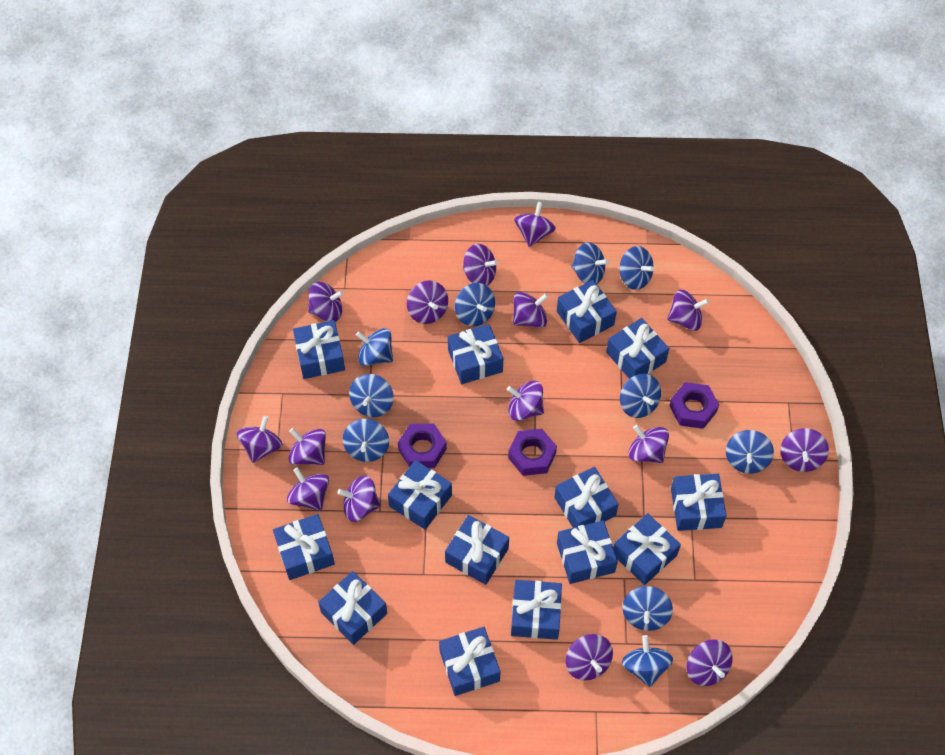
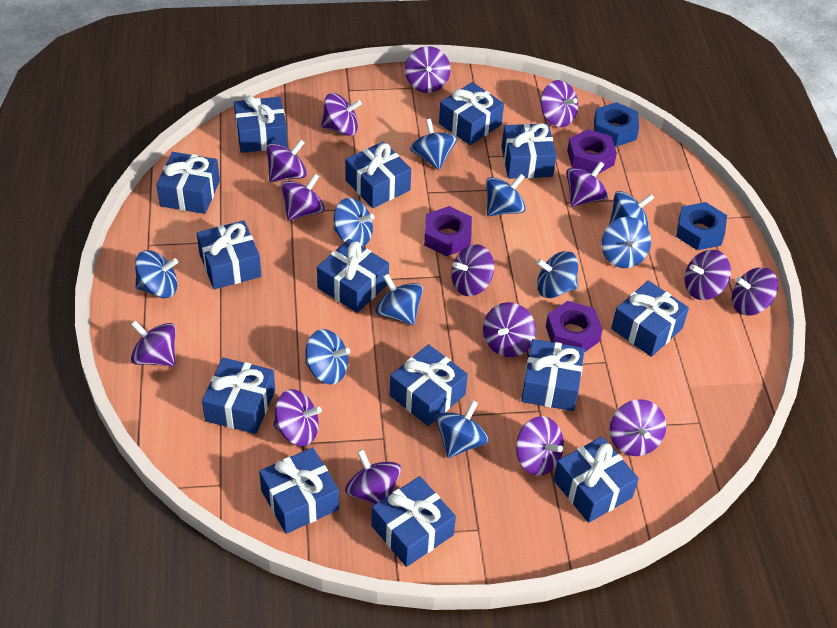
blue nut: 0 -> 2

